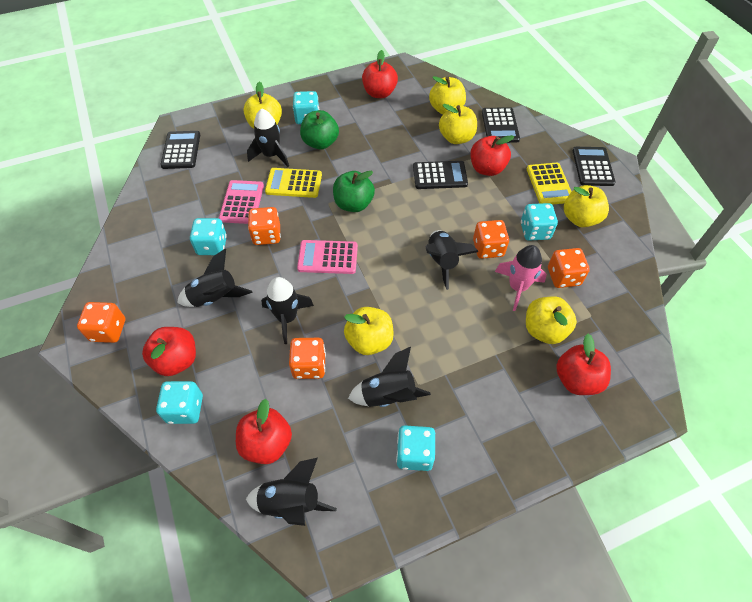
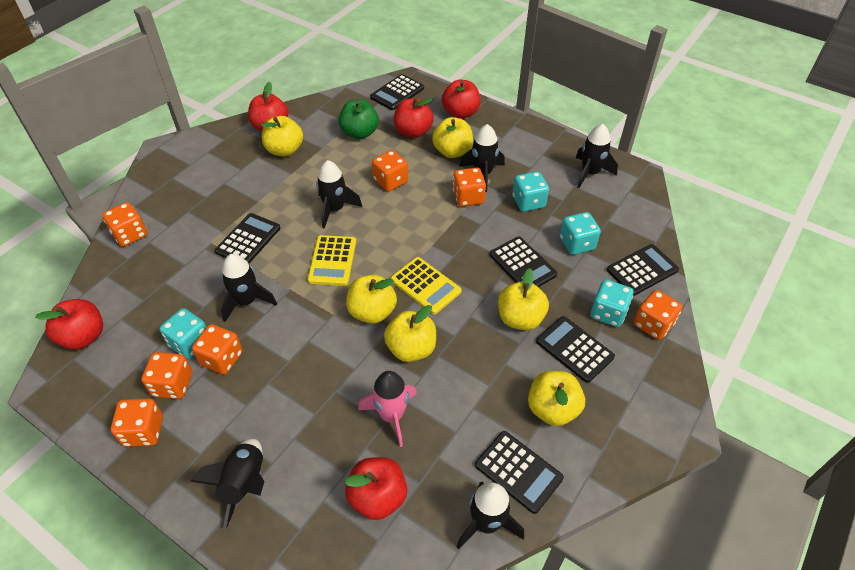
black calculator: 4 -> 6
green apple: 2 -> 1
orange dice: 5 -> 7
pink calculator: 2 -> 0
turquoise dice: 5 -> 4

